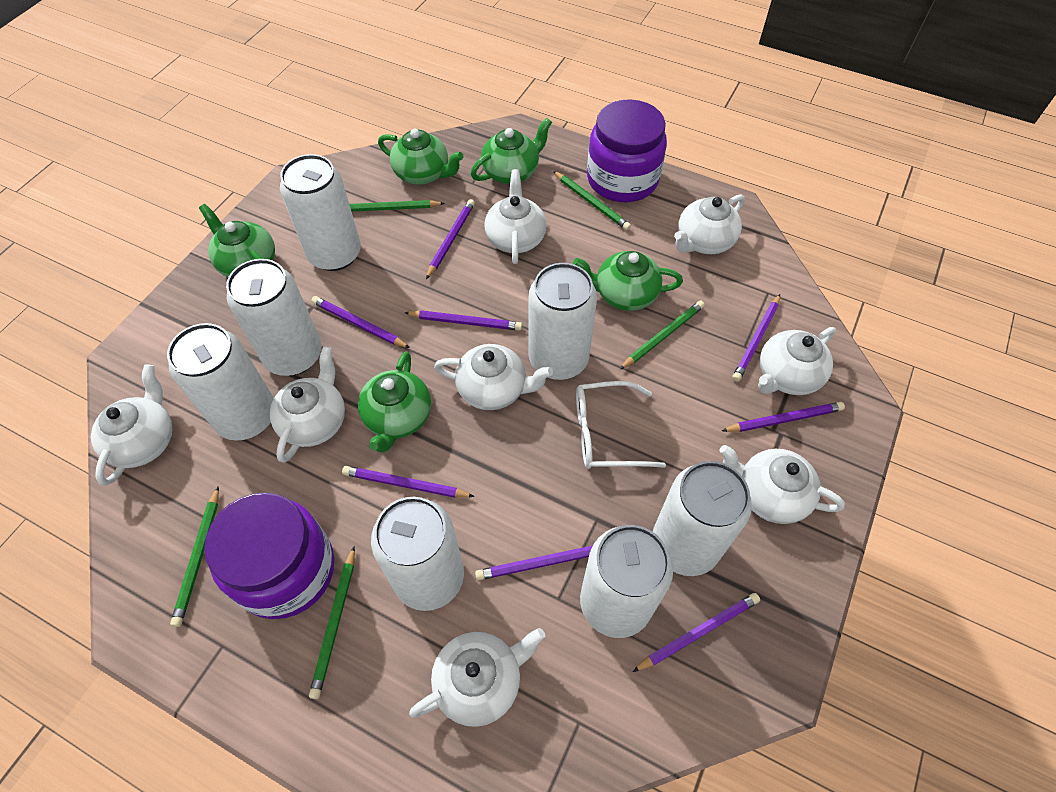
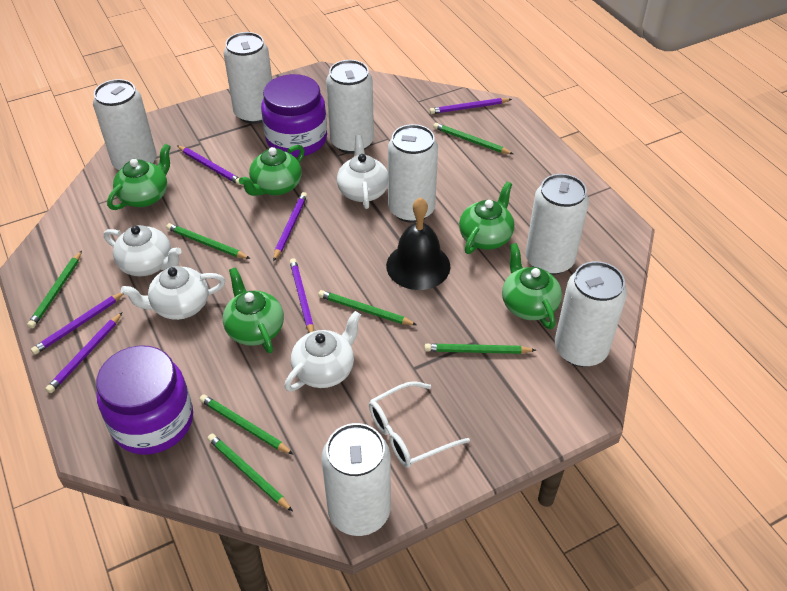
black bell: 0 -> 1
green pencil: 5 -> 7
purple pencil: 8 -> 6
white teapot: 8 -> 4

